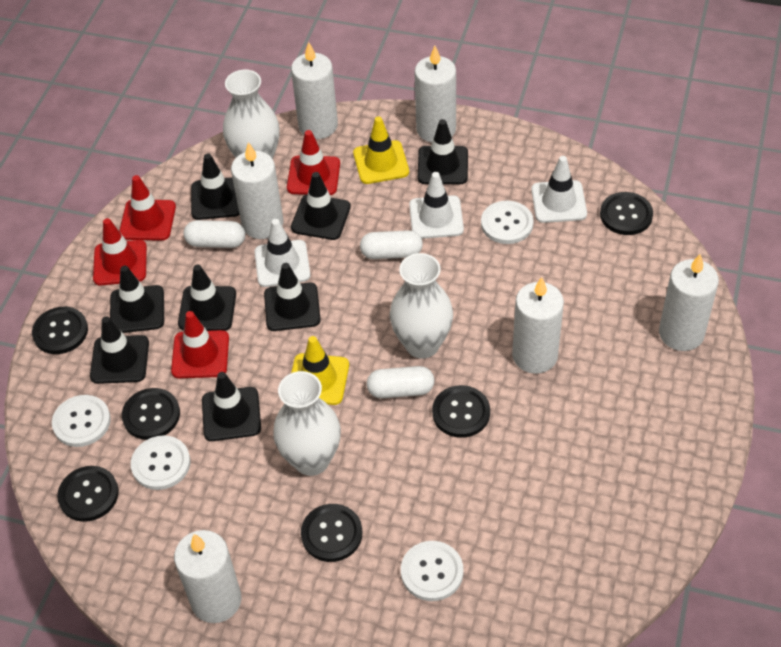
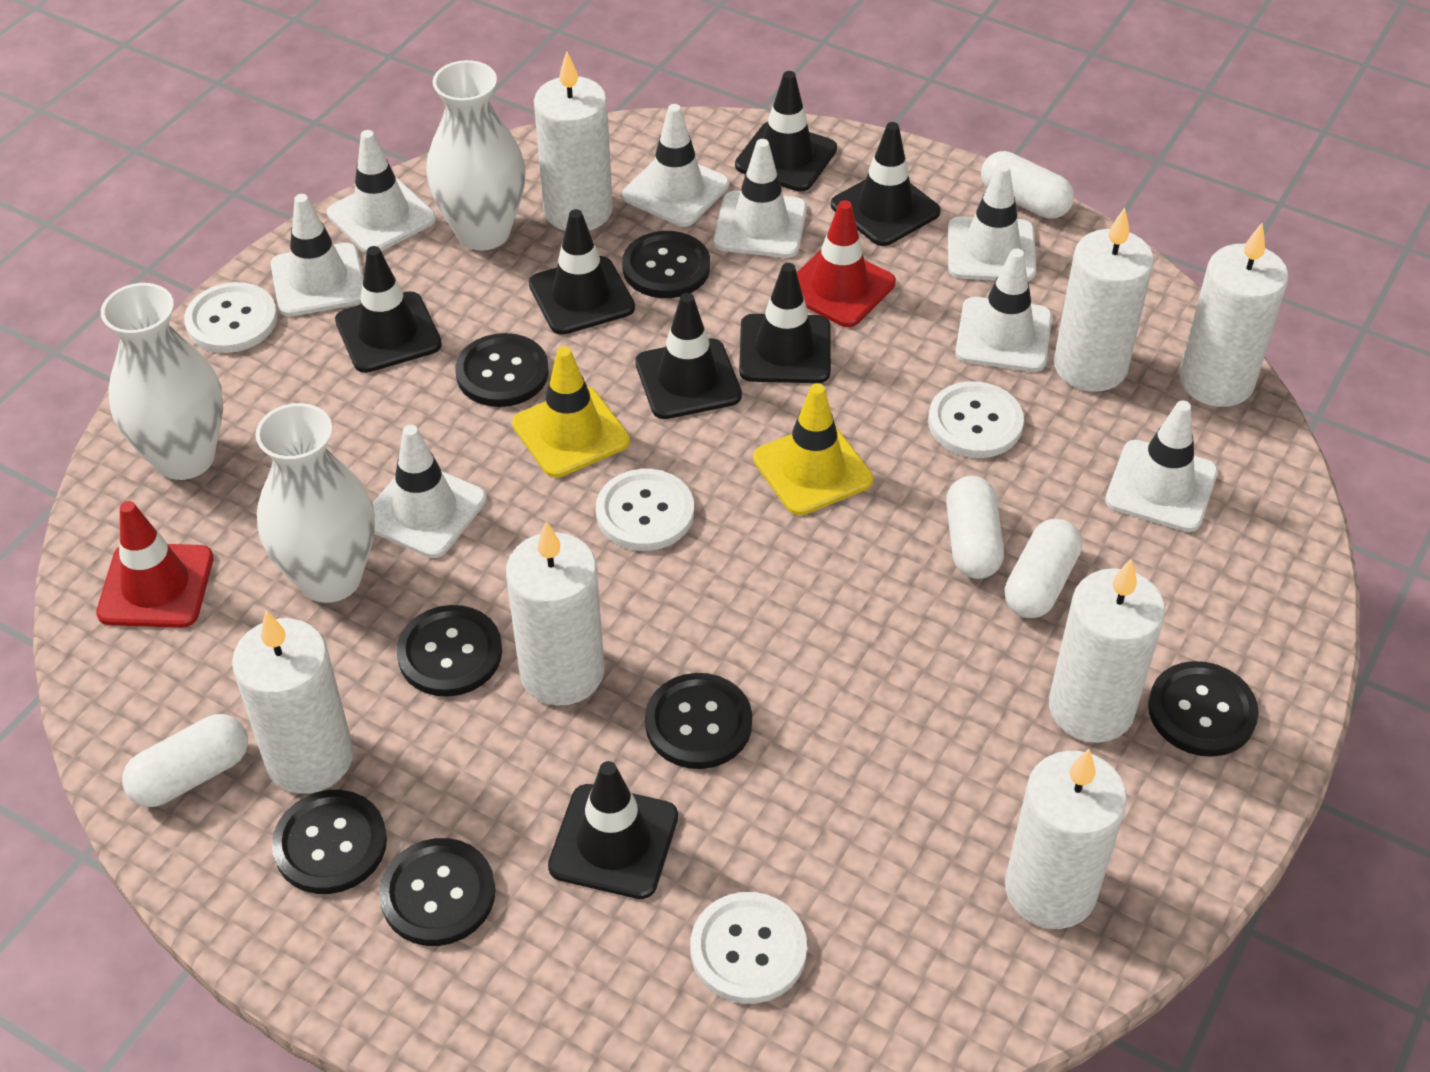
black button: 6 -> 7
black traffic cone: 8 -> 7
red traffic cone: 4 -> 2
white candle: 6 -> 7
white capsule: 3 -> 4
white traffic cone: 3 -> 8

